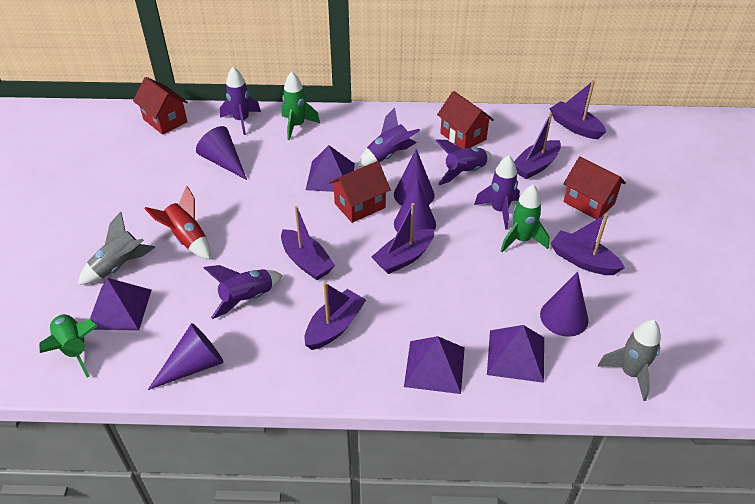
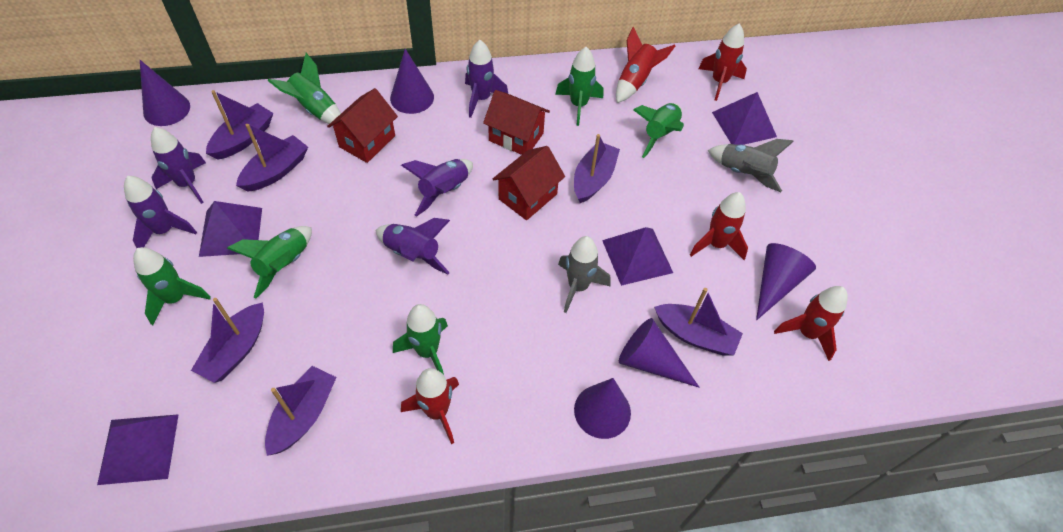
green rocket: 3 -> 6
red house: 4 -> 3
red rocket: 1 -> 5

